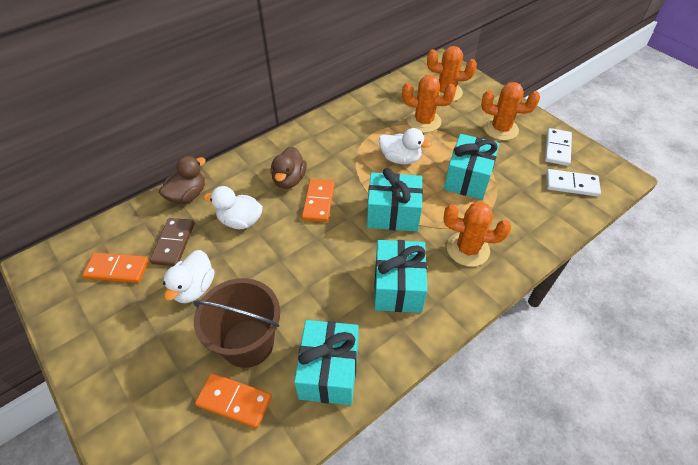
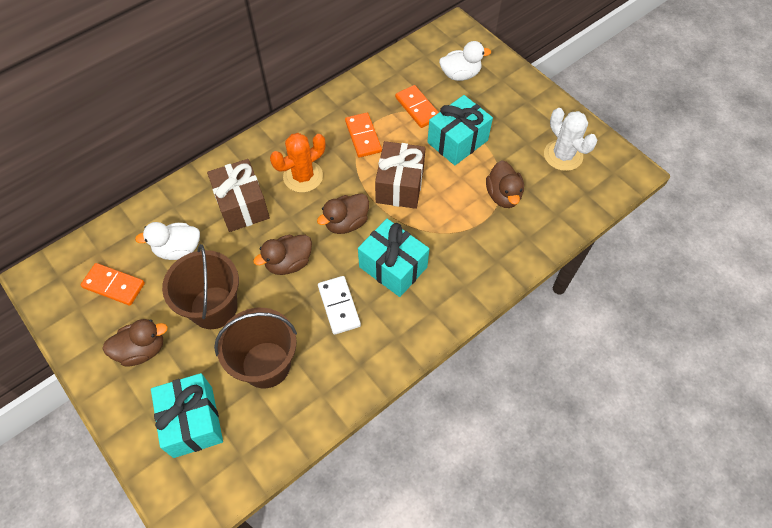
brown bucket: 1 -> 2
brown domino: 1 -> 0
brown duck: 2 -> 4
brown gift: 0 -> 2
orange cactus: 4 -> 1
turquoise gift: 4 -> 3
white cactus: 0 -> 1
white domino: 2 -> 1
white duck: 3 -> 2

